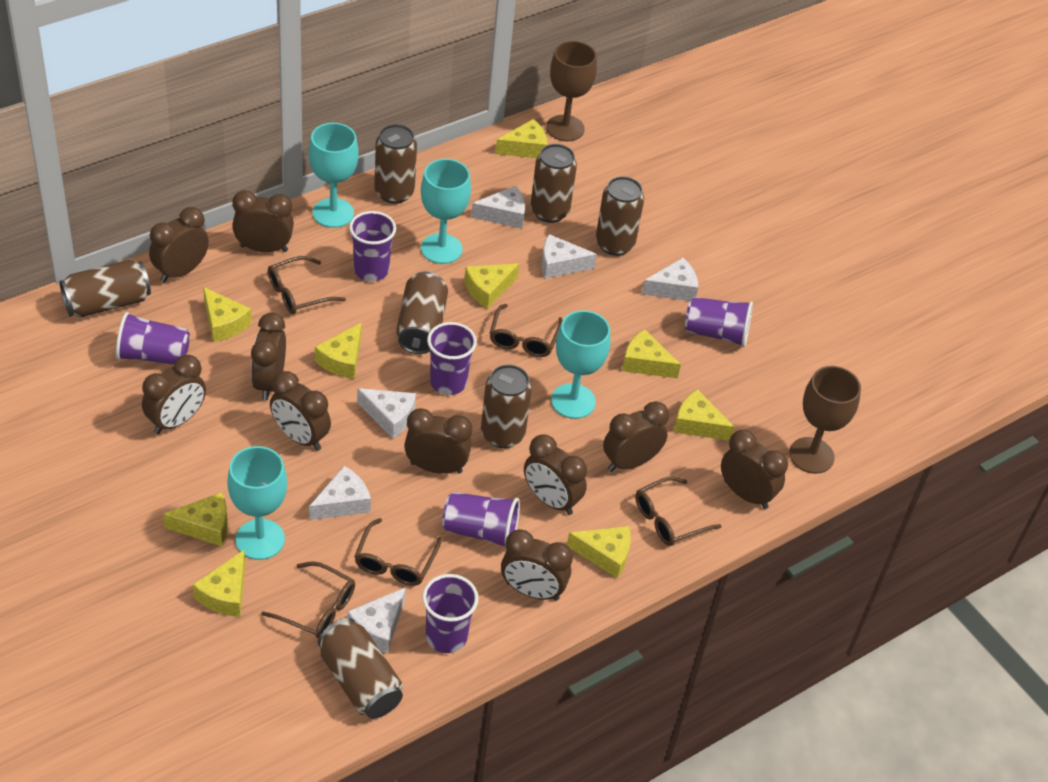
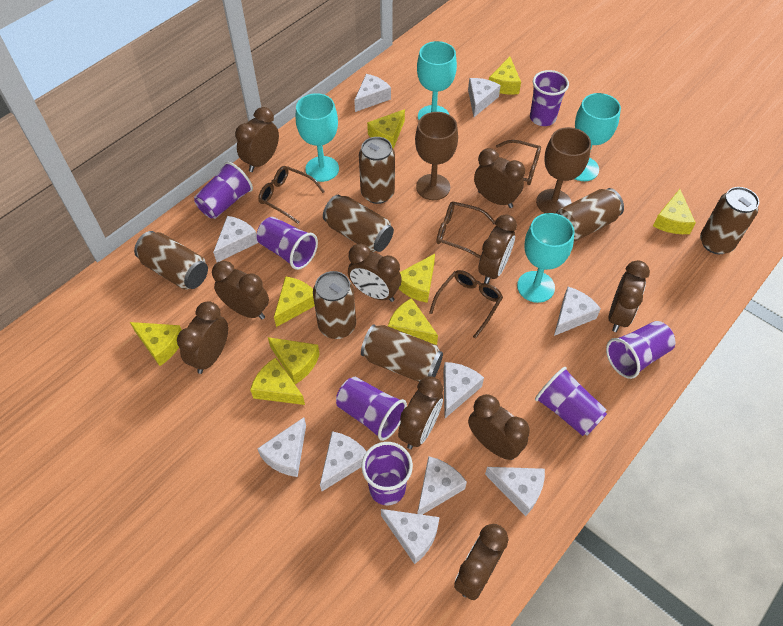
brown glasses: 5 -> 4
purple cup: 6 -> 7
white cheese: 6 -> 10

